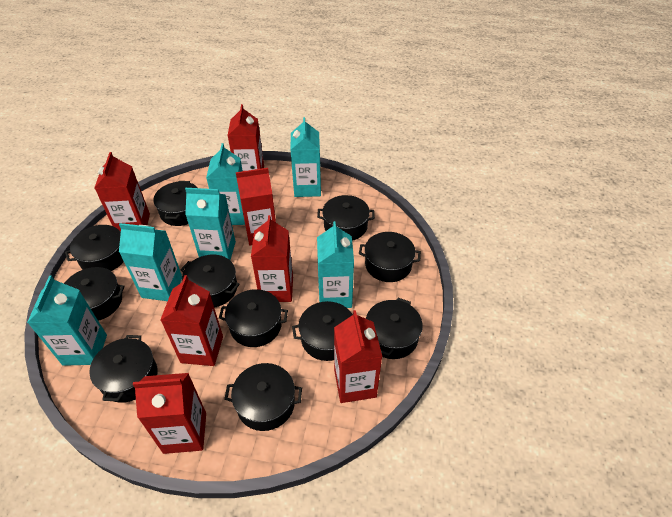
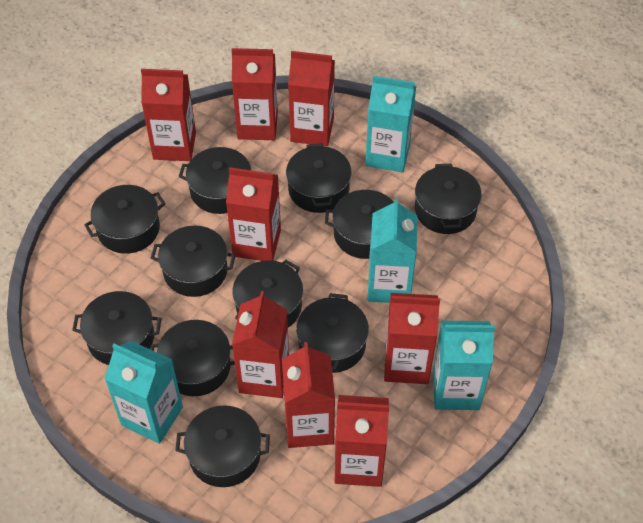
red carton: 7 -> 8
turquoise carton: 6 -> 4

